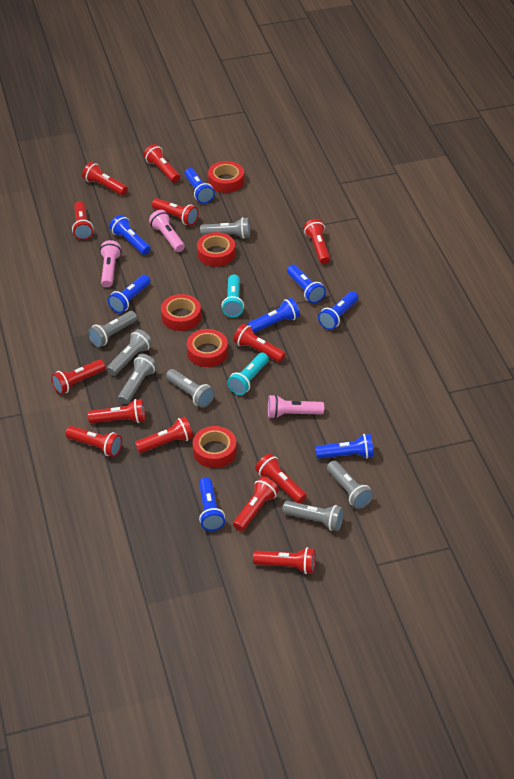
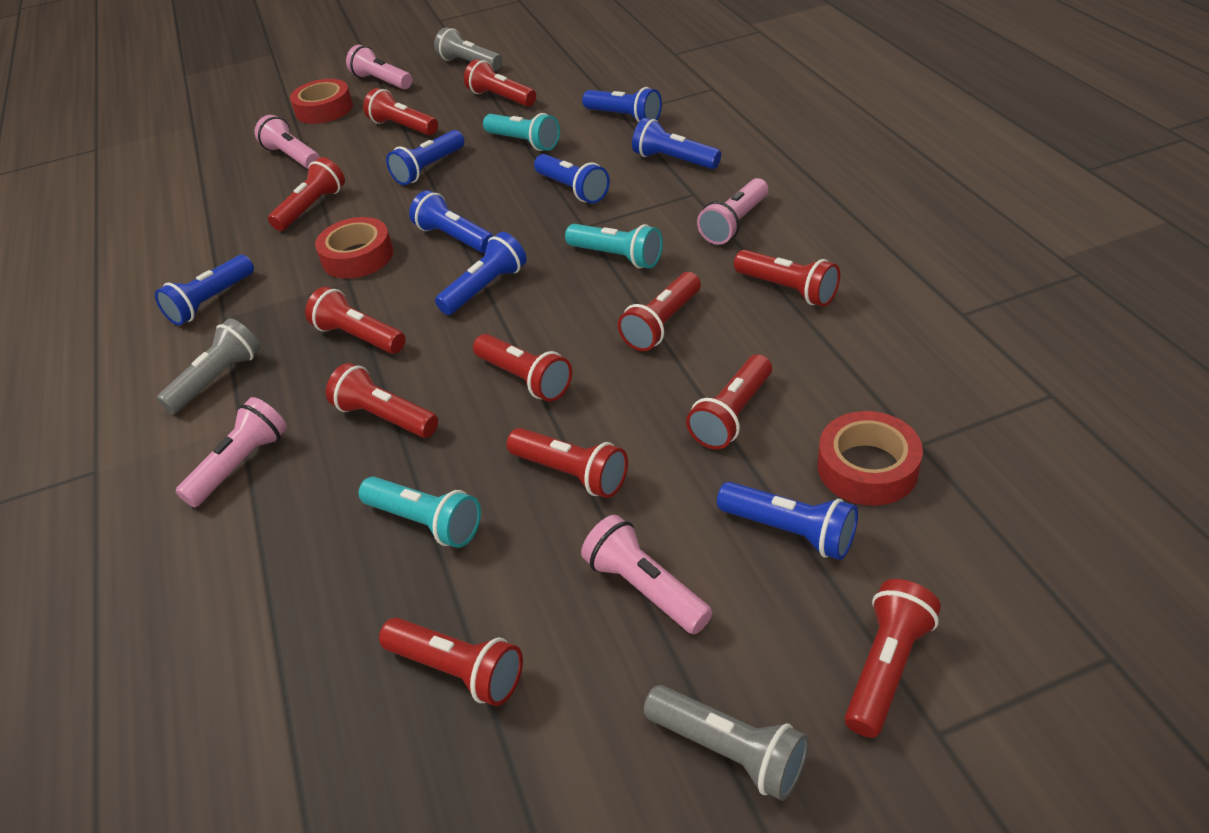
grey flashlight: 7 -> 3
pink flashlight: 3 -> 5
red flashlight: 13 -> 12
red tape: 5 -> 3
turquoise flashlight: 2 -> 3

